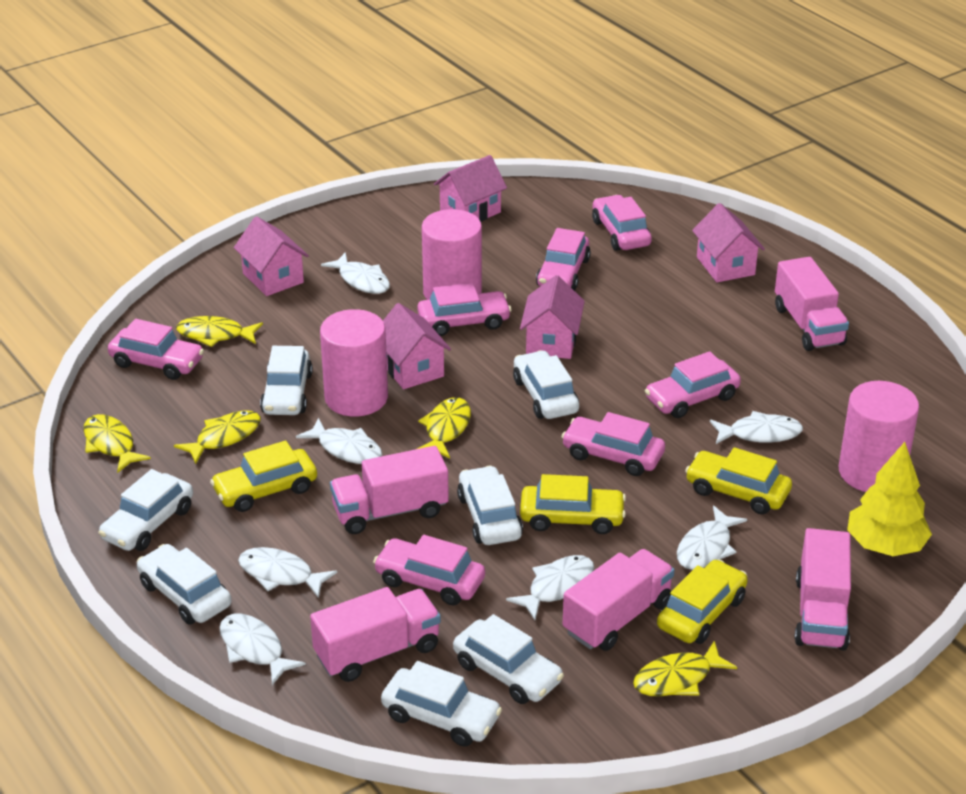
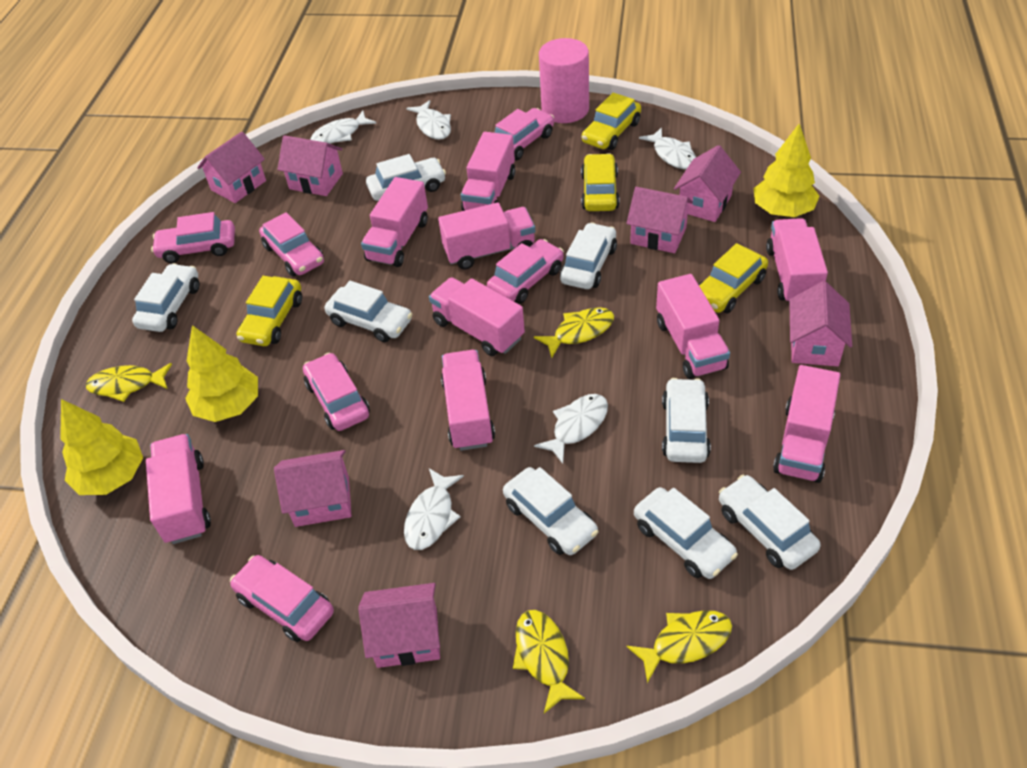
pink car: 7 -> 6
pink cylinder: 3 -> 1
pink house: 5 -> 7
pink truck: 5 -> 9
white car: 7 -> 8
white fish: 7 -> 5
yellow fish: 5 -> 4
yellow tree: 1 -> 3

